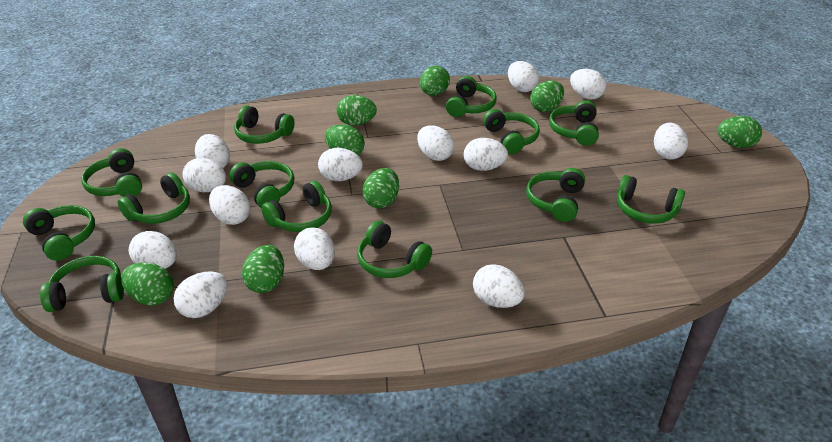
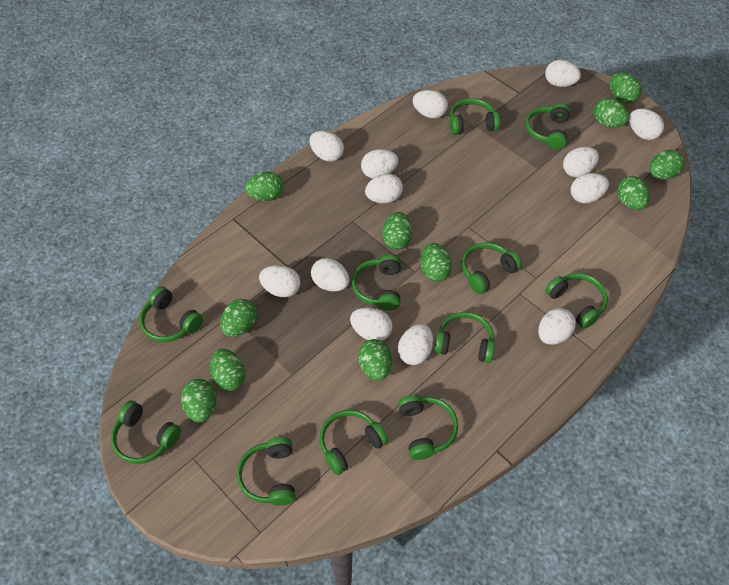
green egg: 8 -> 11
green headphones: 13 -> 11

